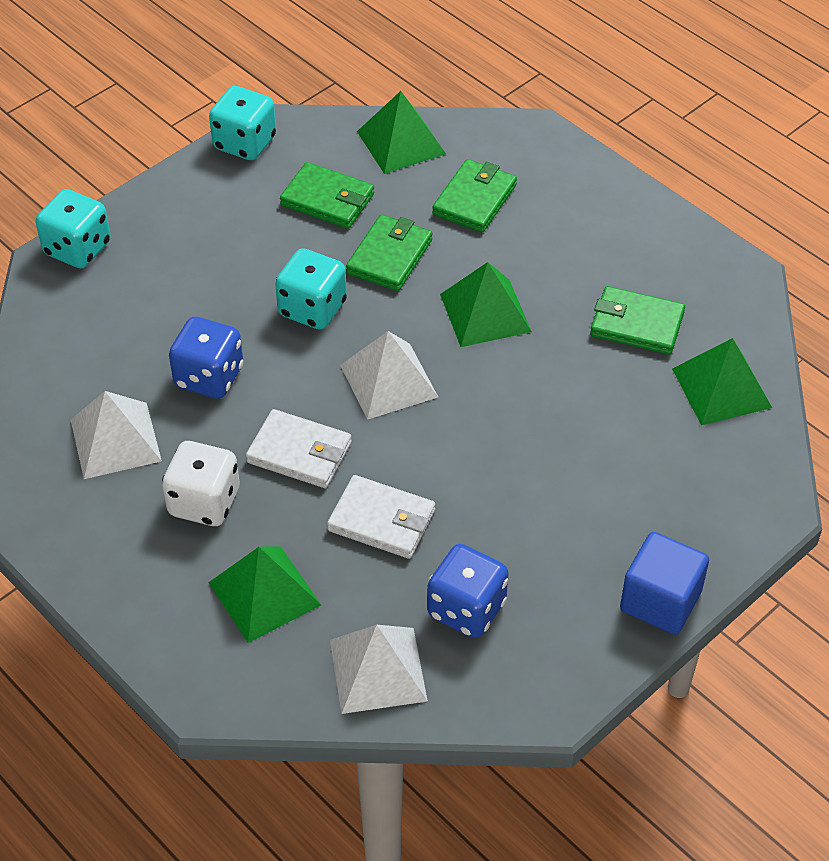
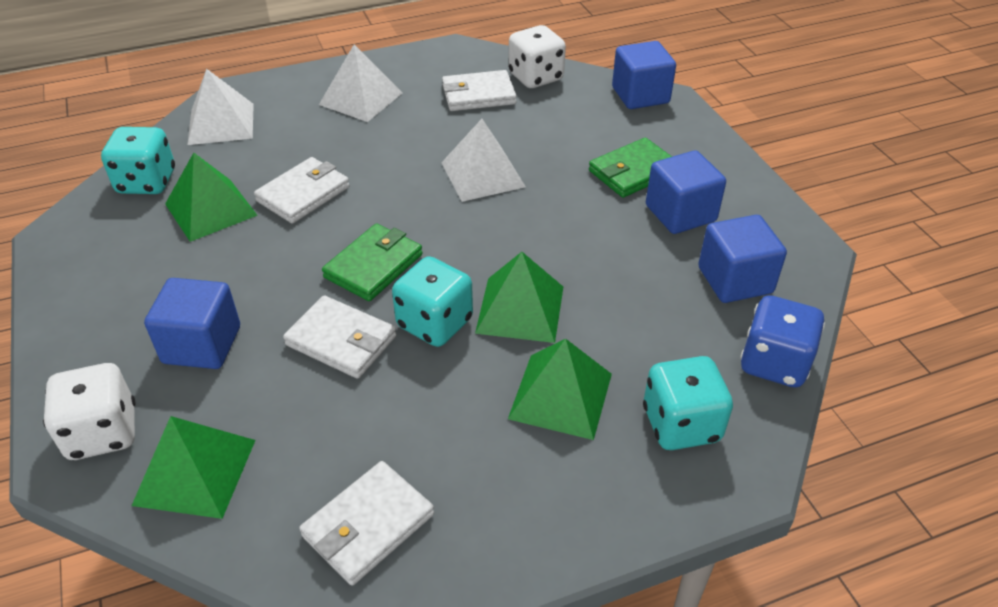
blue cube: 1 -> 4
blue dice: 2 -> 1
green wallet: 4 -> 2
white dice: 1 -> 2
white wallet: 2 -> 4

